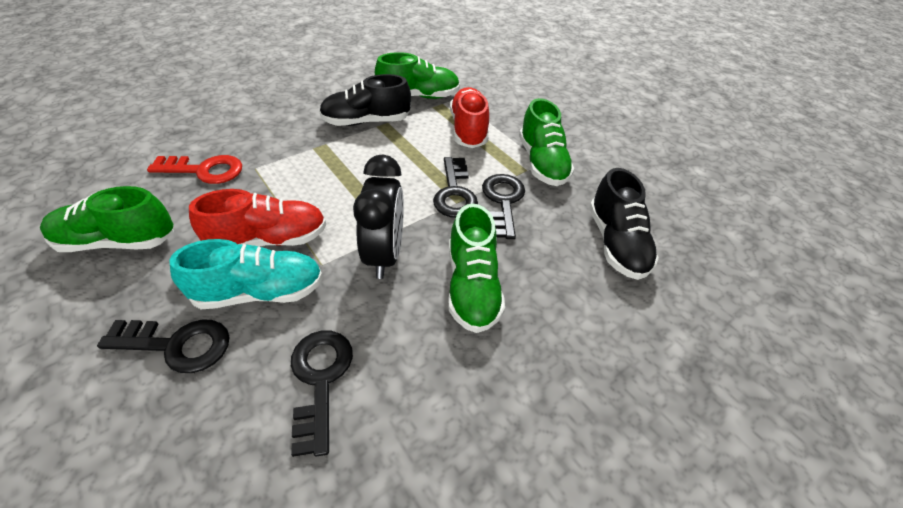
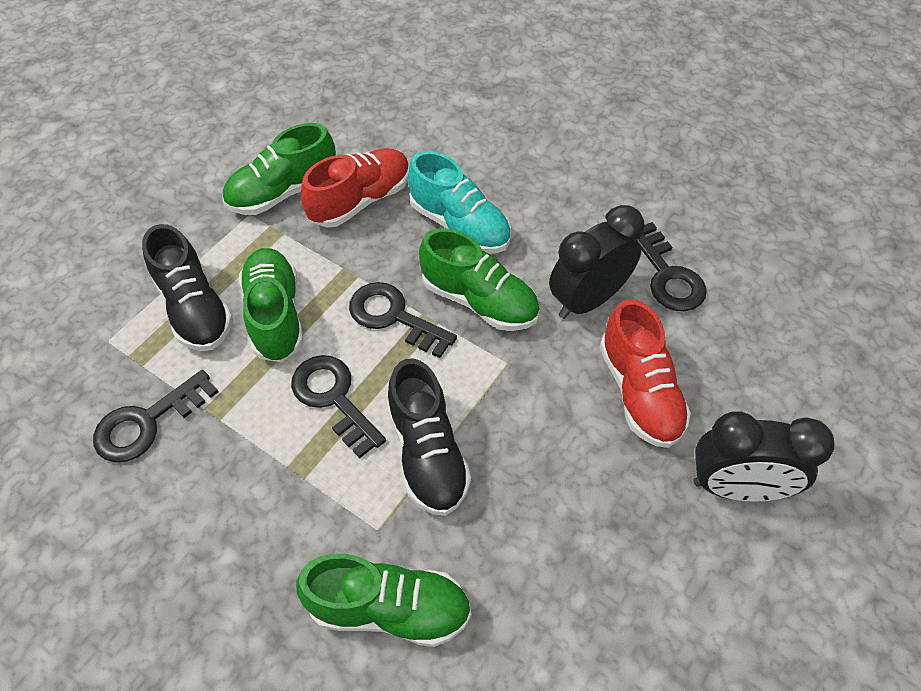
black clock: 1 -> 2
red key: 1 -> 0

